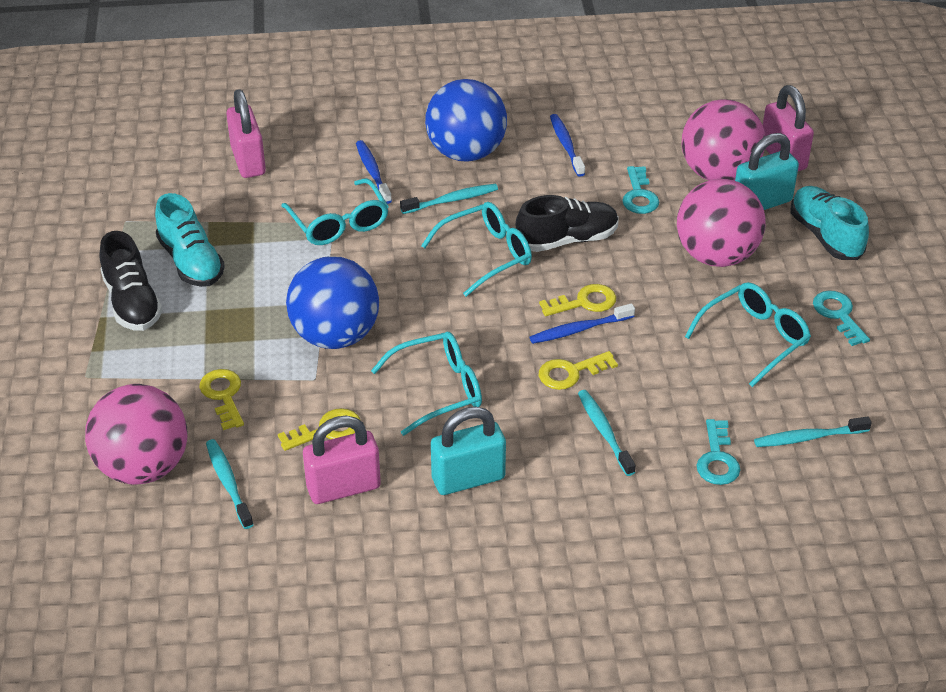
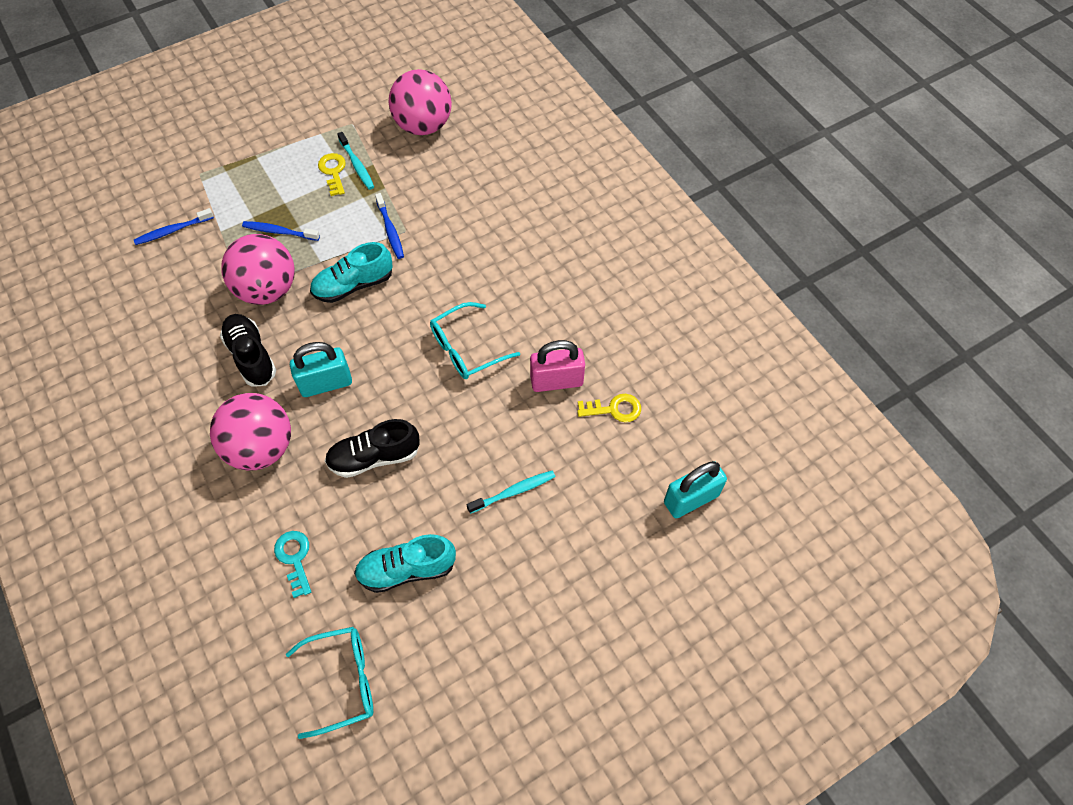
blue ball: 2 -> 0
pink padlock: 3 -> 1
turquoise glasses: 4 -> 2
turquoise key: 3 -> 1
turquoise toothbrush: 4 -> 2
yellow key: 4 -> 2

